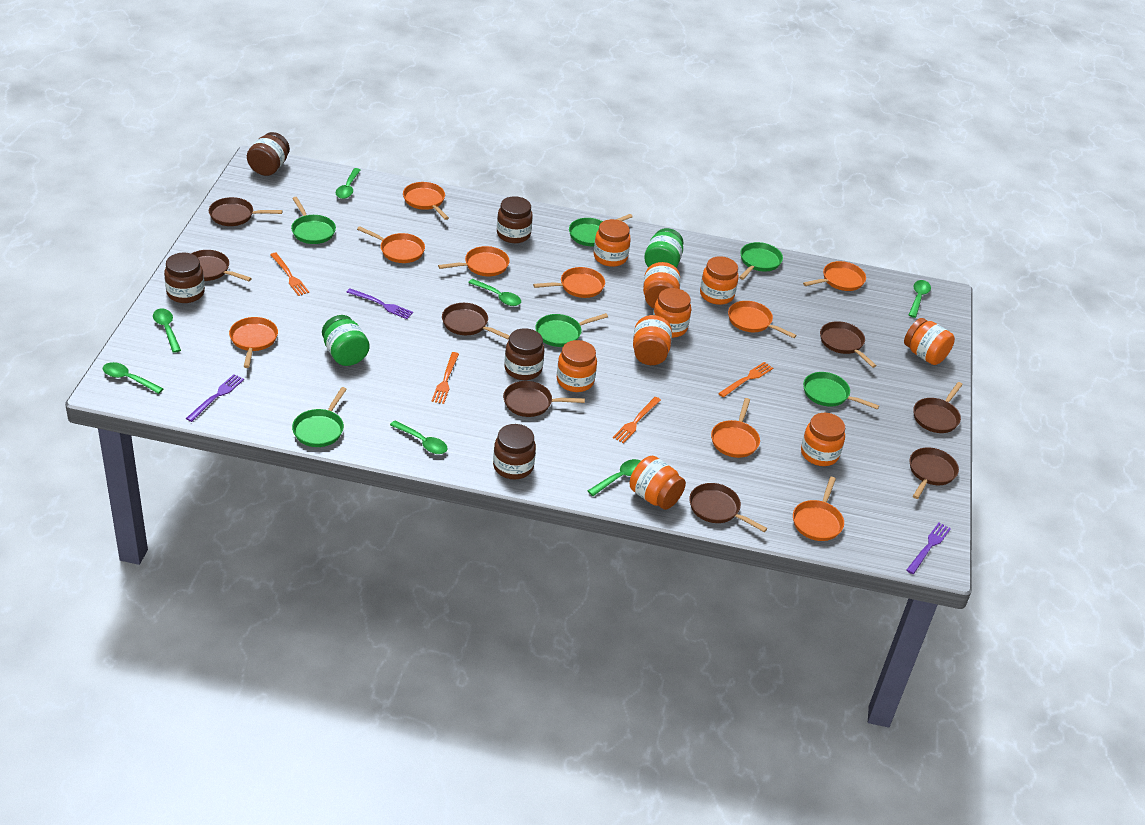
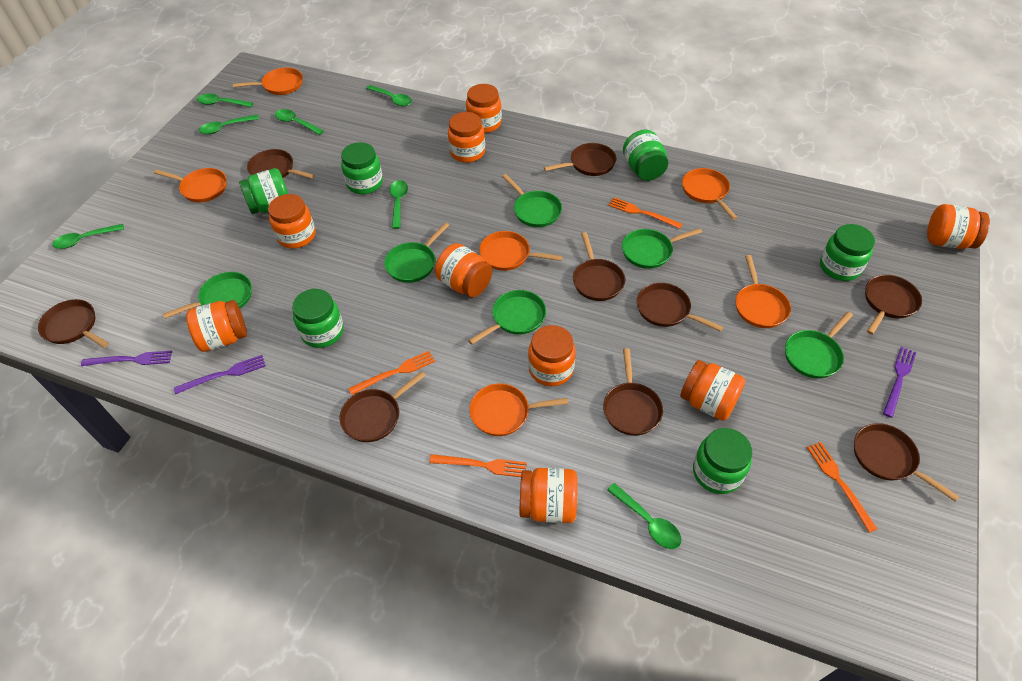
brown jar: 5 -> 0
brown pan: 8 -> 9
green jar: 2 -> 6
orange pan: 9 -> 6

